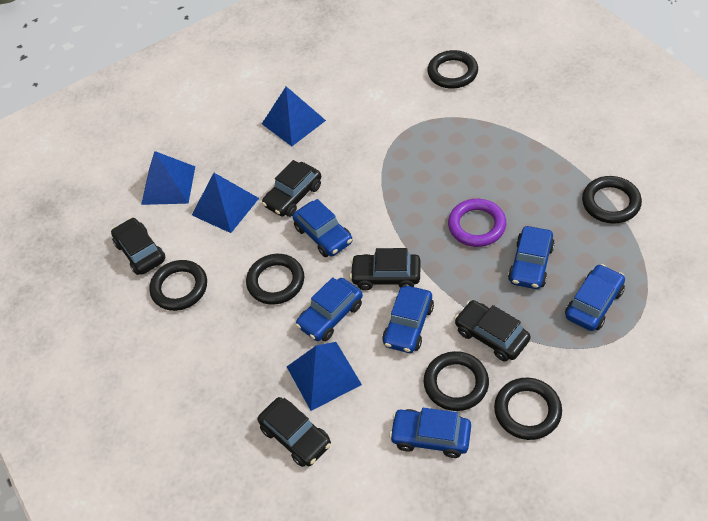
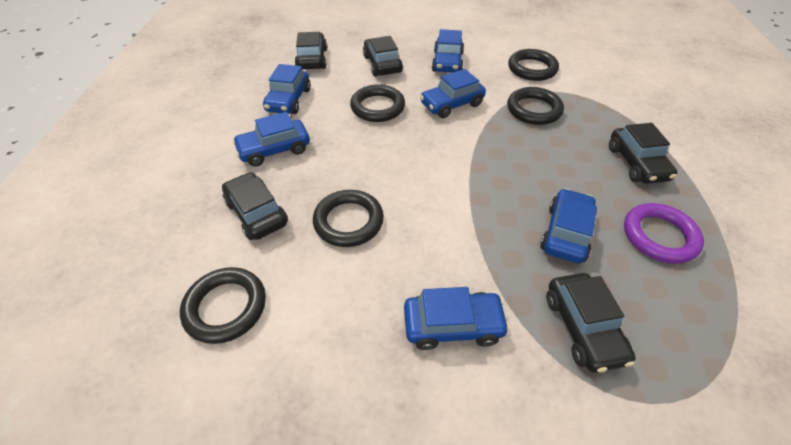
black ring: 6 -> 5
blue pyramid: 4 -> 0

